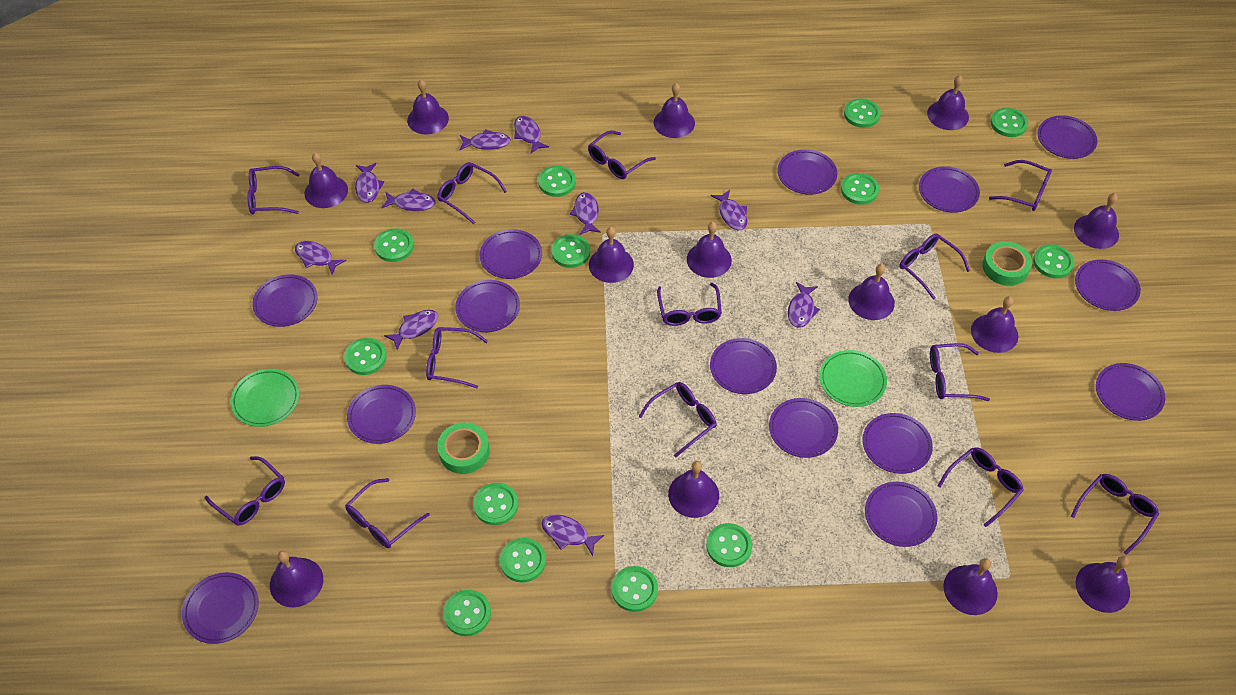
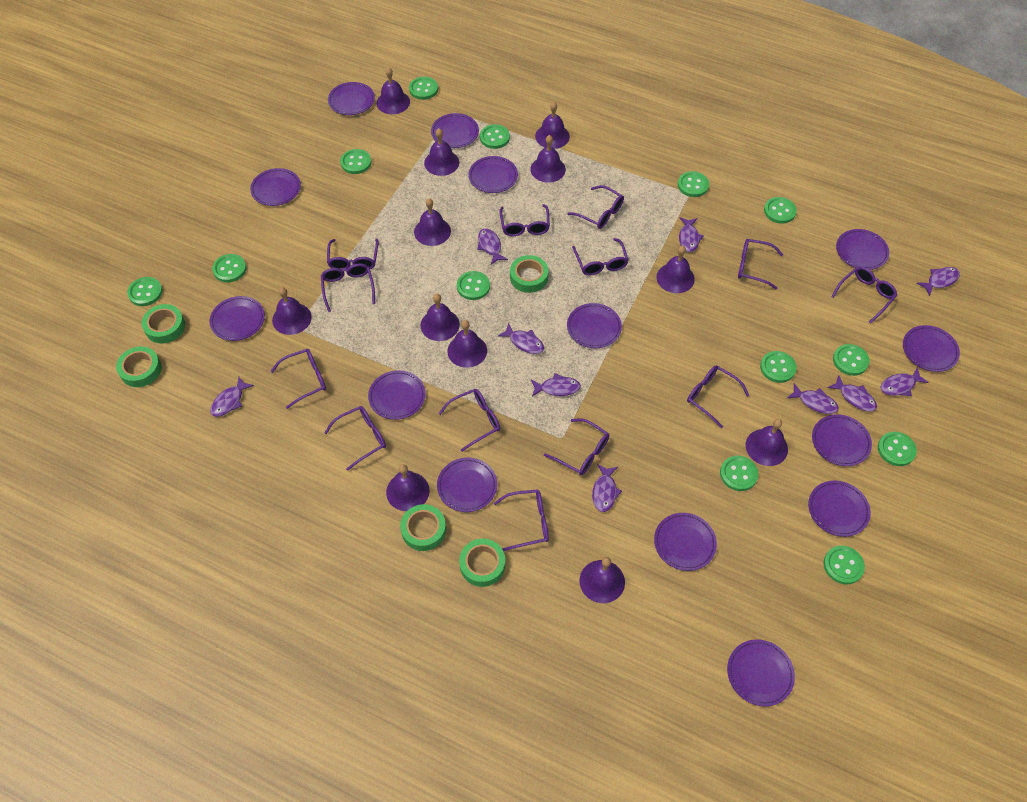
green plate: 2 -> 0
green tape: 2 -> 5
purple bell: 13 -> 12

